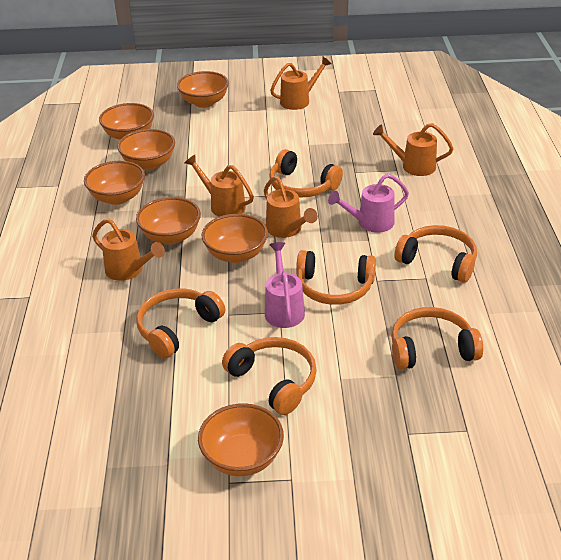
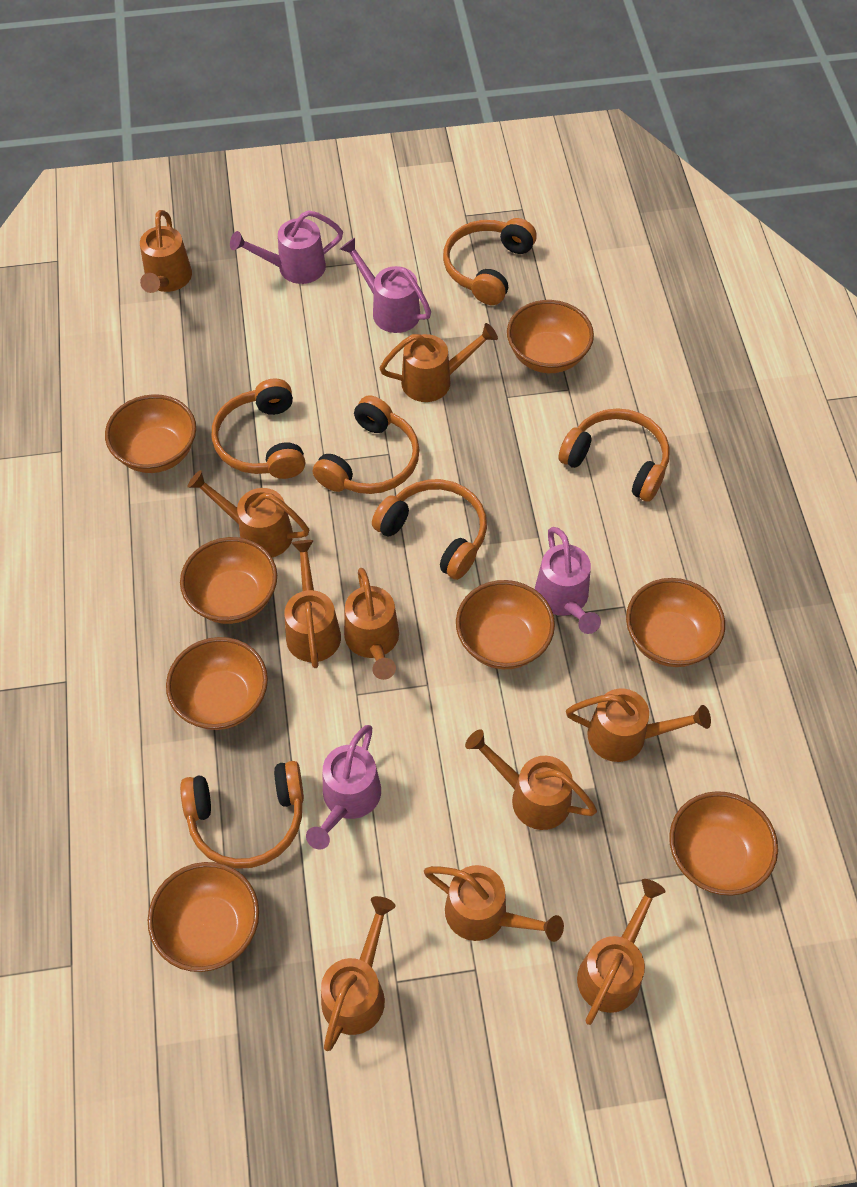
orange bowl: 7 -> 8
orange watering can: 5 -> 10
pink watering can: 2 -> 4

